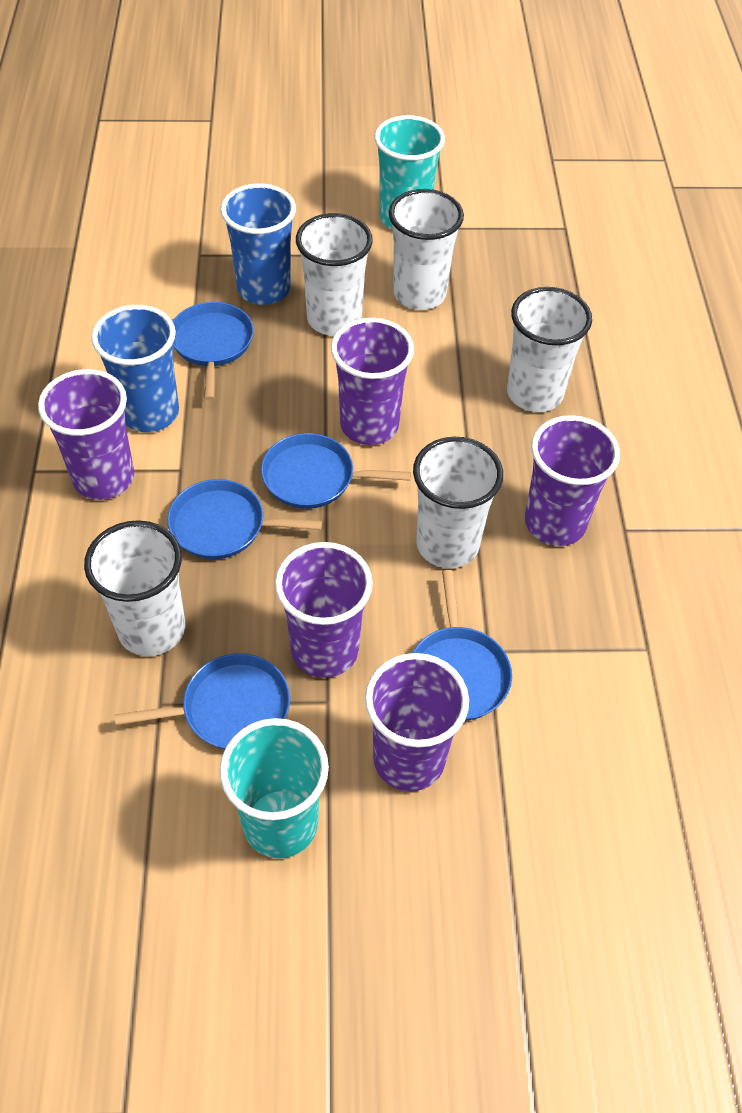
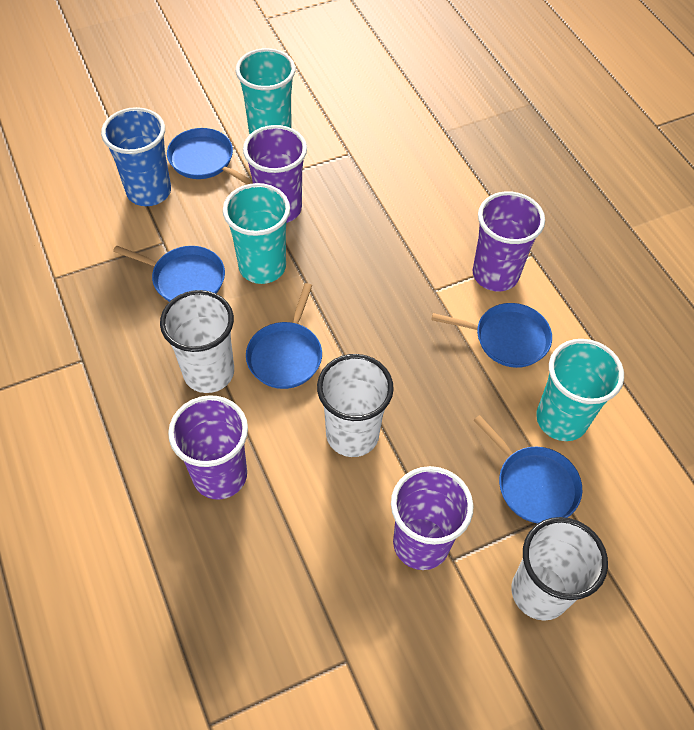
blue cup: 2 -> 1
purple cup: 5 -> 4
turquoise cup: 2 -> 3
white cup: 5 -> 3

